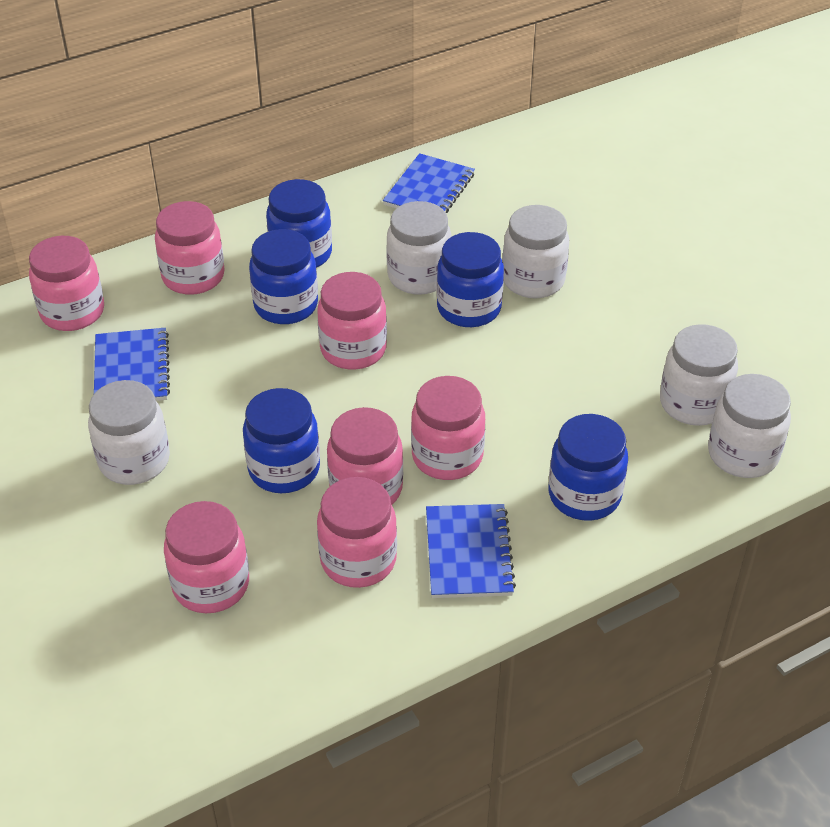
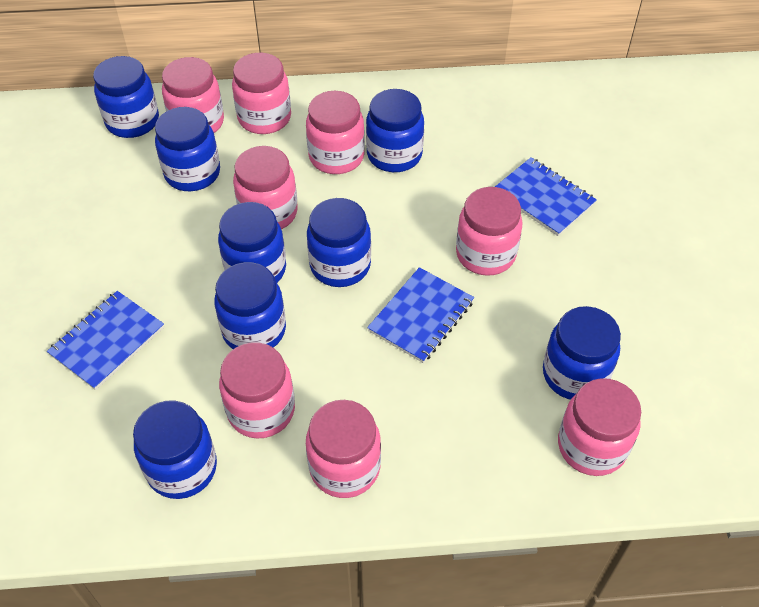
blue jar: 5 -> 8
pink jar: 7 -> 8
white jar: 5 -> 0

